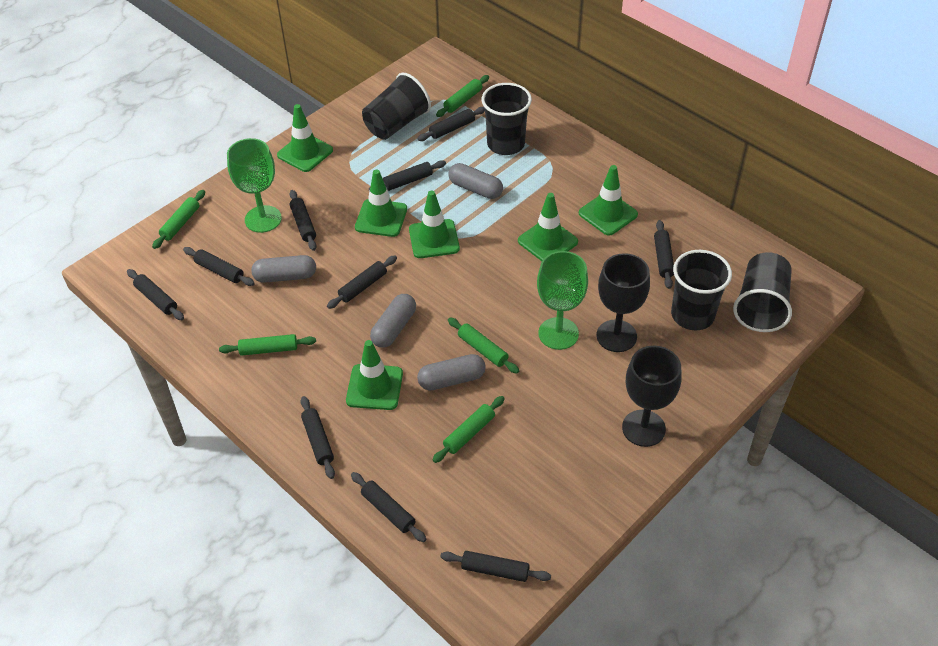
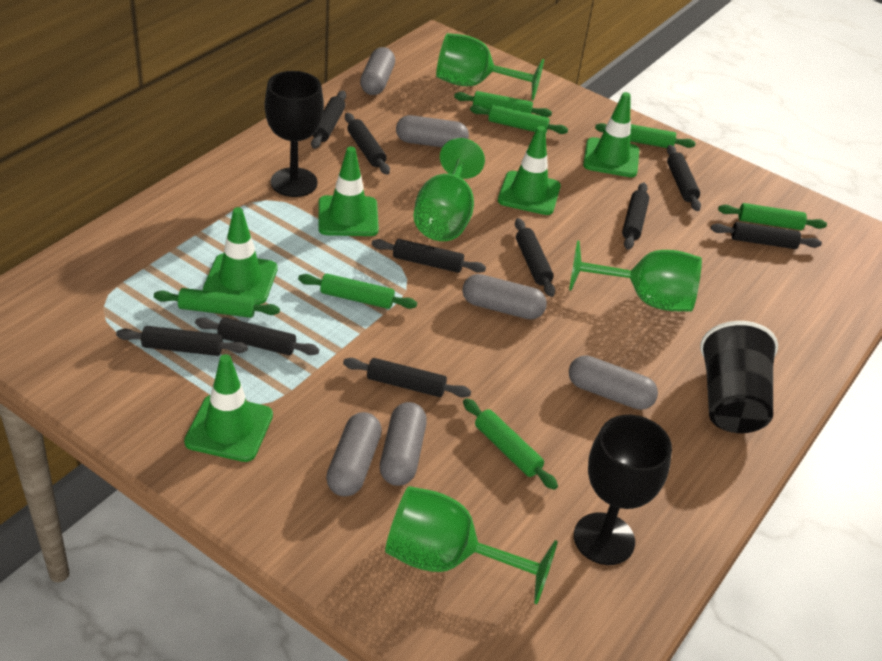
black cup: 4 -> 1
green goblet: 2 -> 4
green rolling pin: 5 -> 7
green traffic cone: 6 -> 5
grey capsule: 4 -> 6

